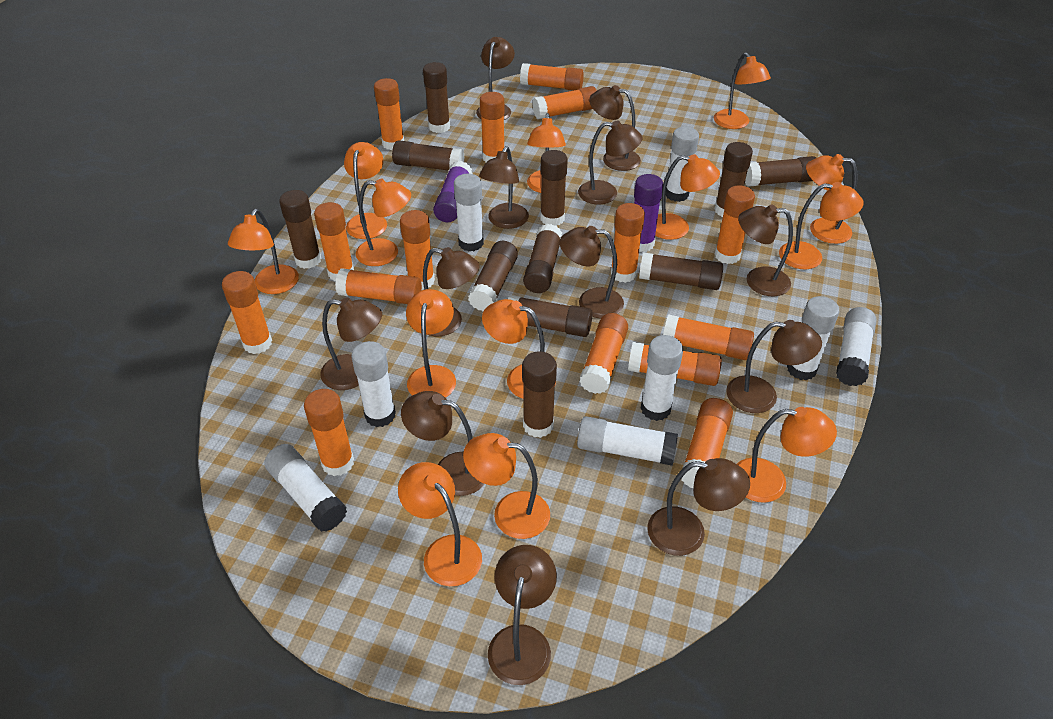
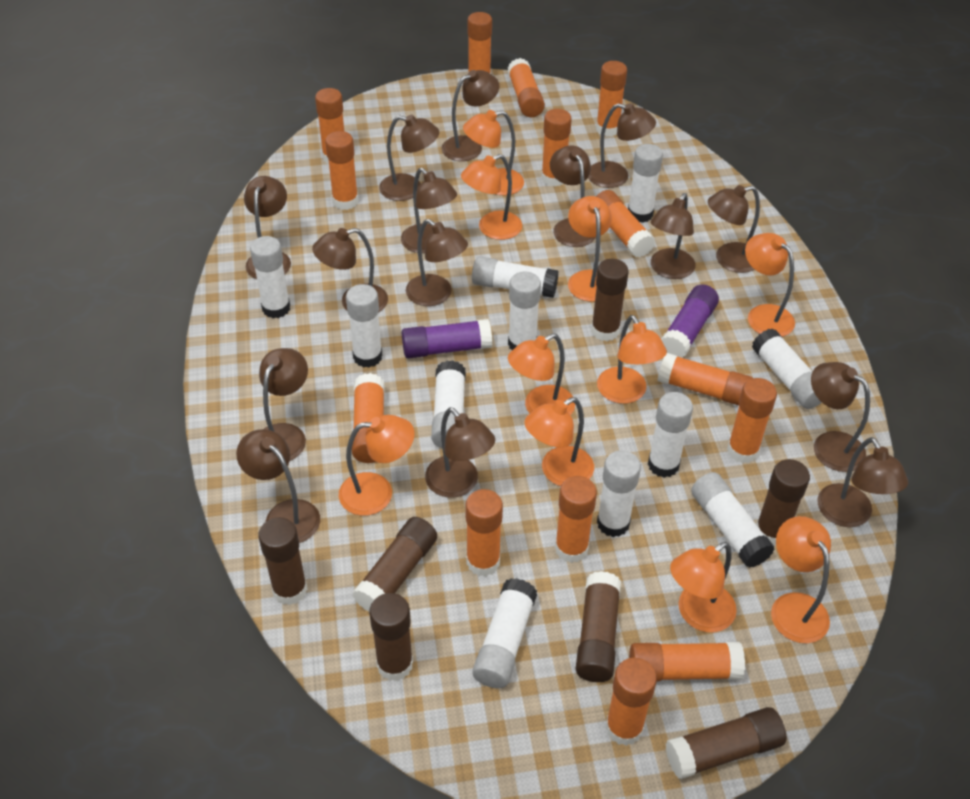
brown glue stick: 11 -> 7
brown lamp: 12 -> 15
orange glue stick: 15 -> 14
orange lamp: 13 -> 10
white glue stick: 8 -> 11

